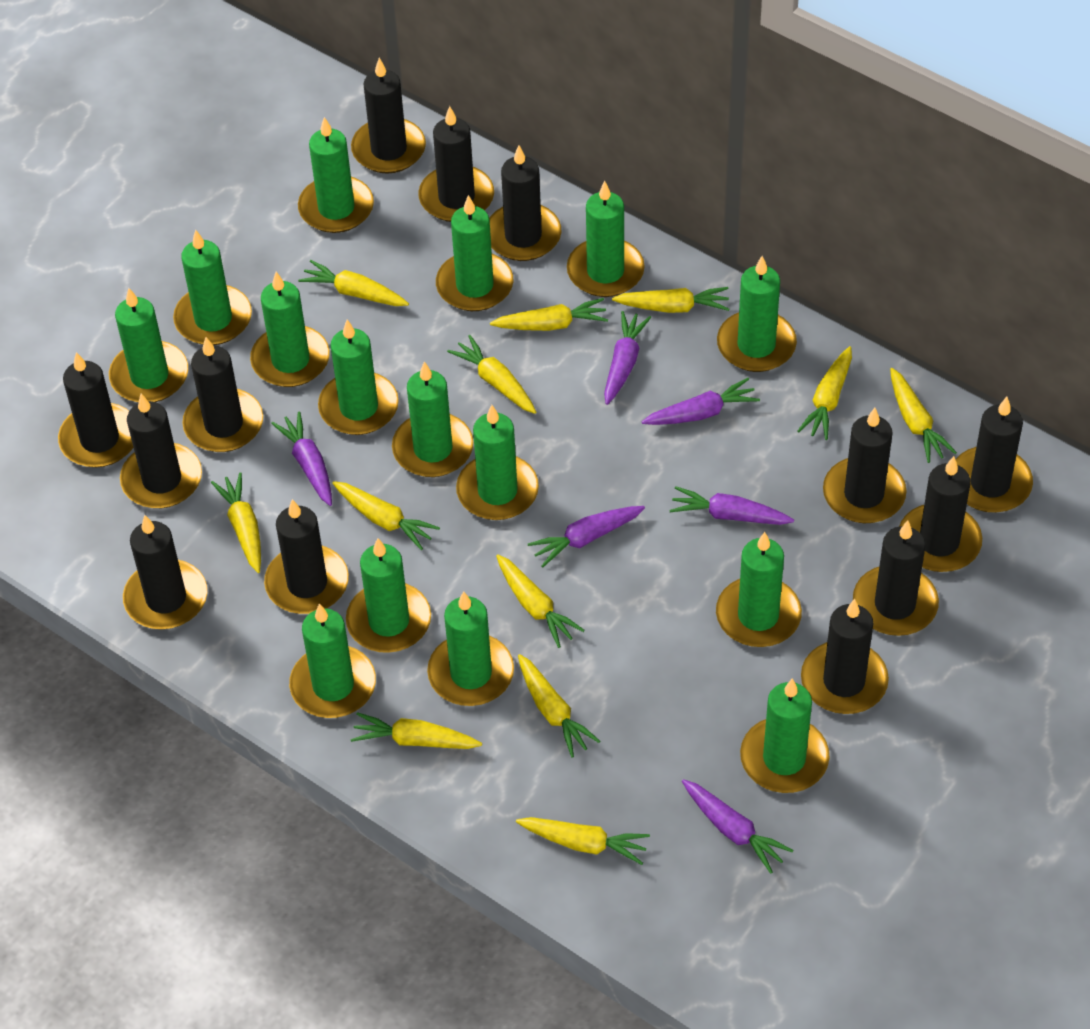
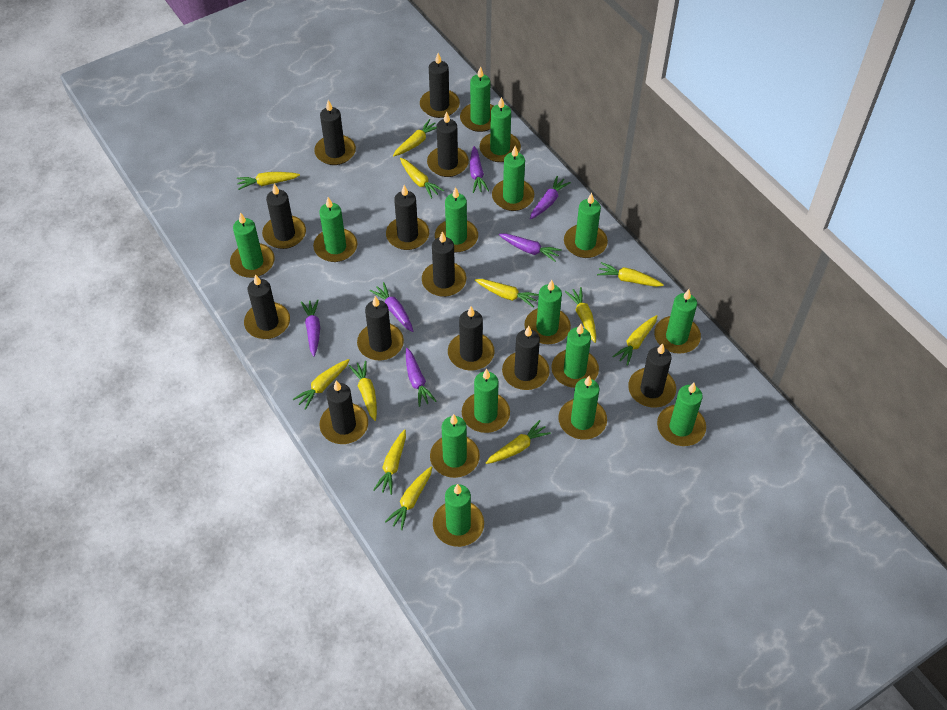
black candle: 13 -> 12

